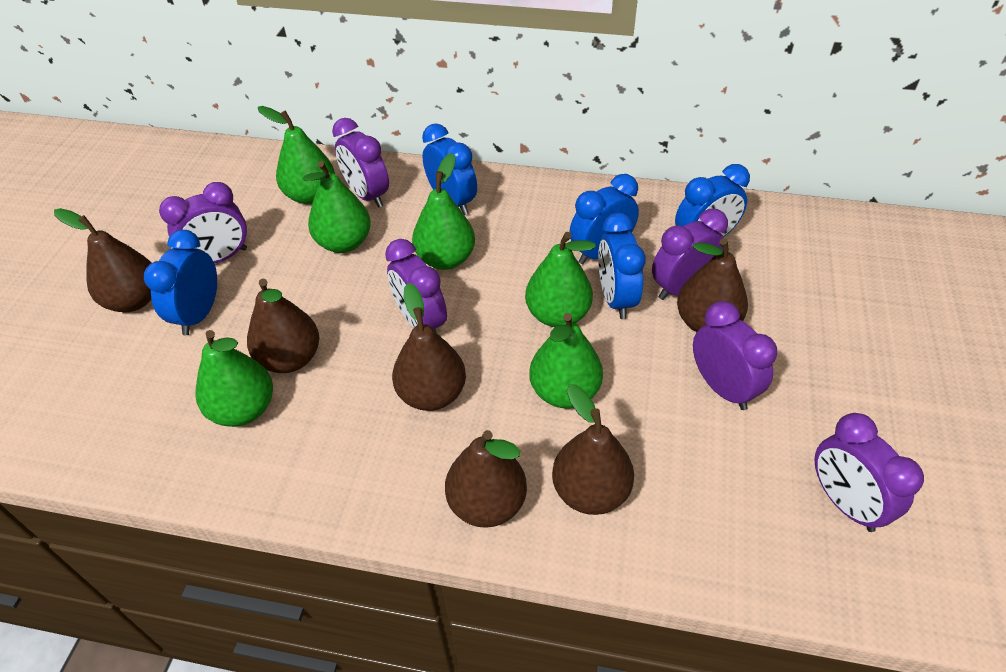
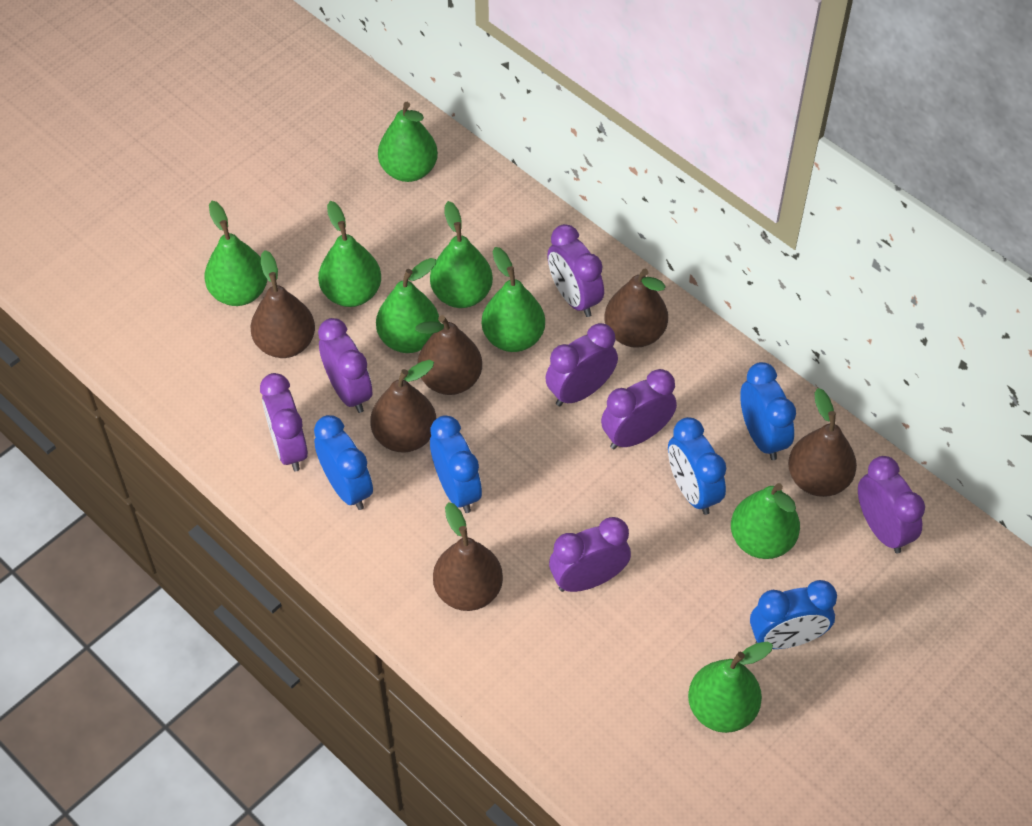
green pear: 6 -> 8
purple clock: 6 -> 7

